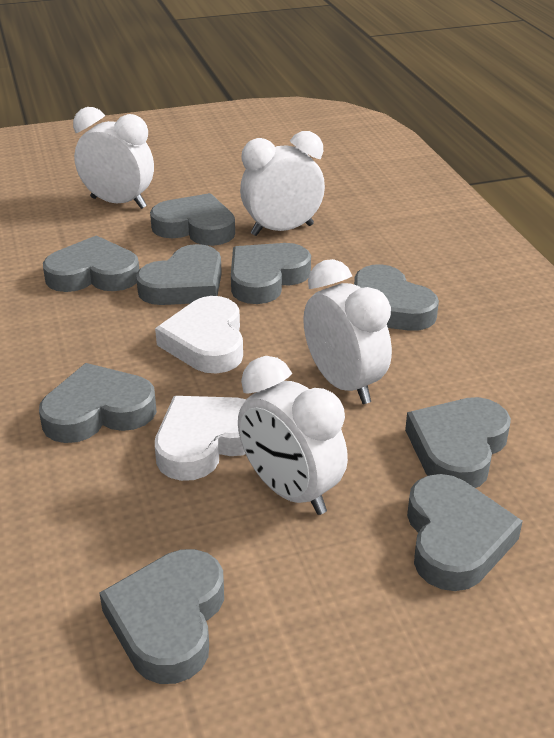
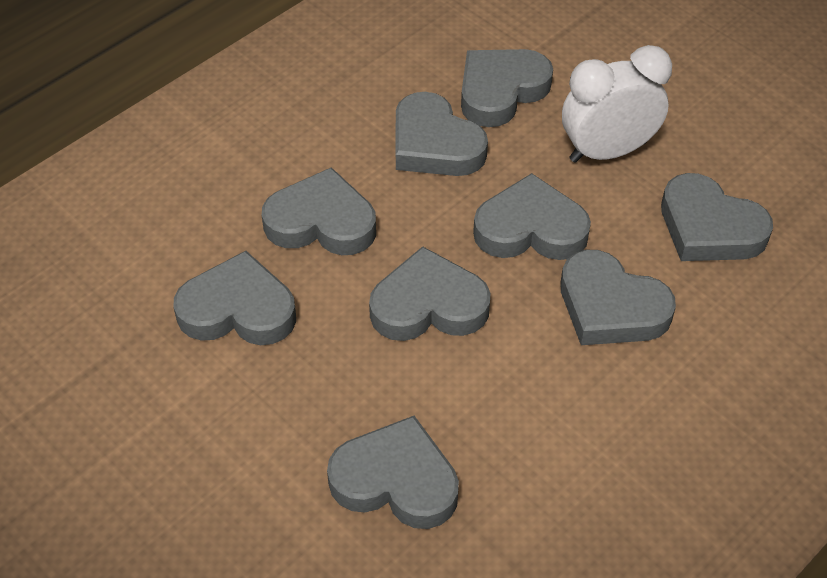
white clock: 4 -> 1
white heart: 2 -> 0

